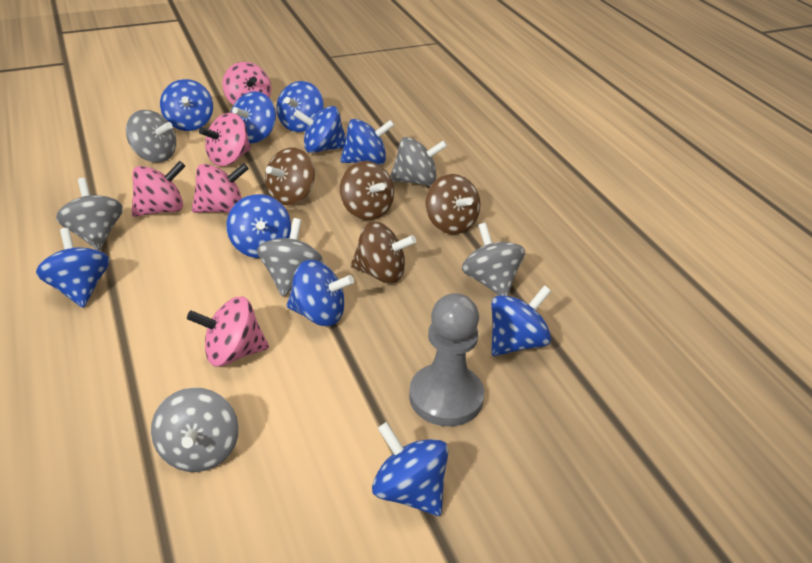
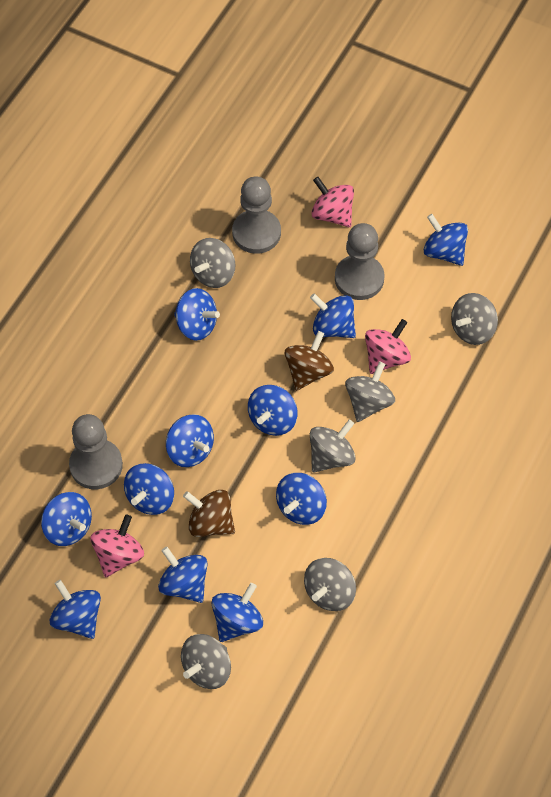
blue spinning top: 10 -> 11
brown spinning top: 4 -> 2
grey pawn: 1 -> 3
pink spinning top: 5 -> 3

